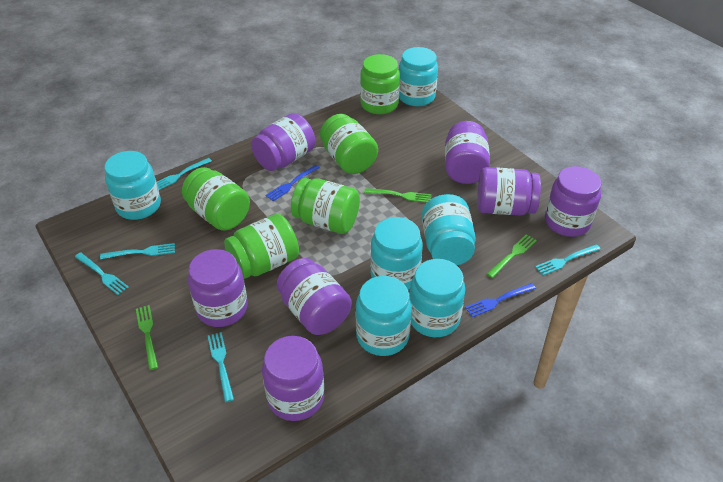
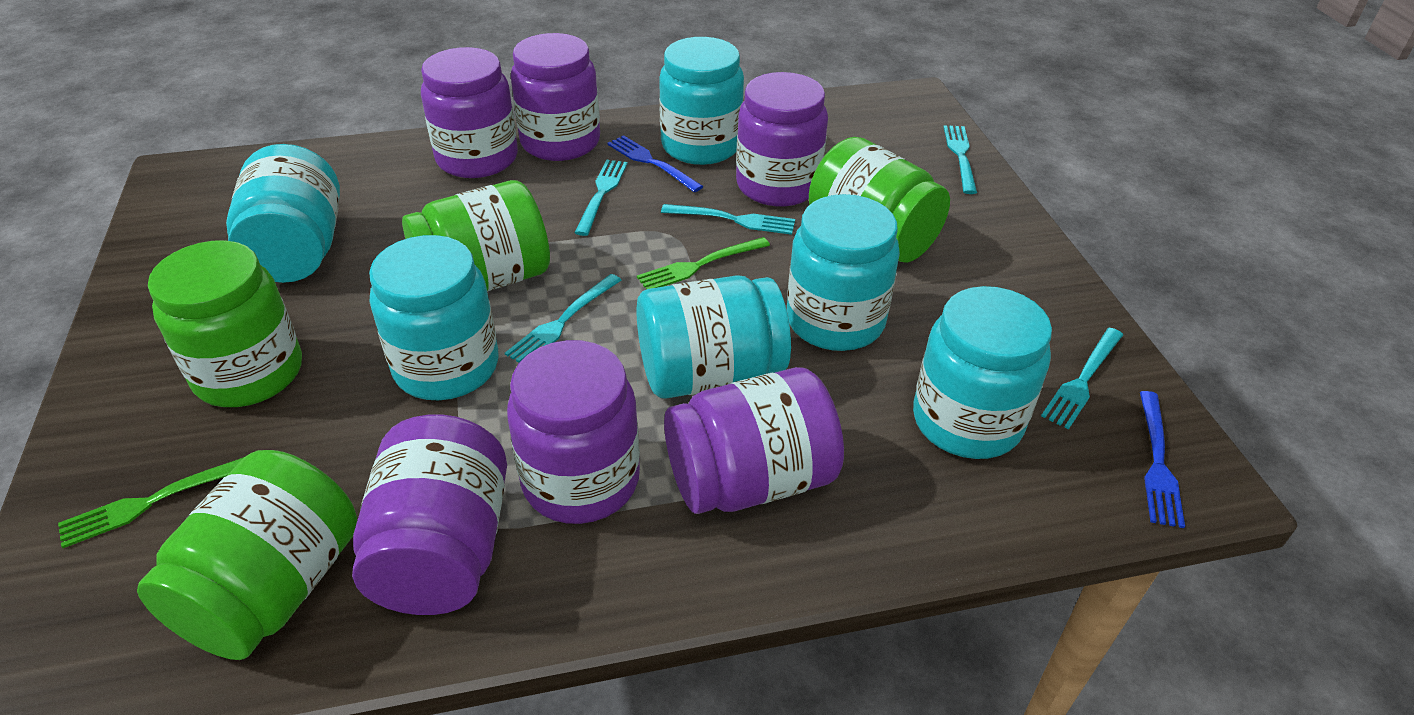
green fork: 3 -> 2
green jar: 5 -> 4
purple jar: 7 -> 6

